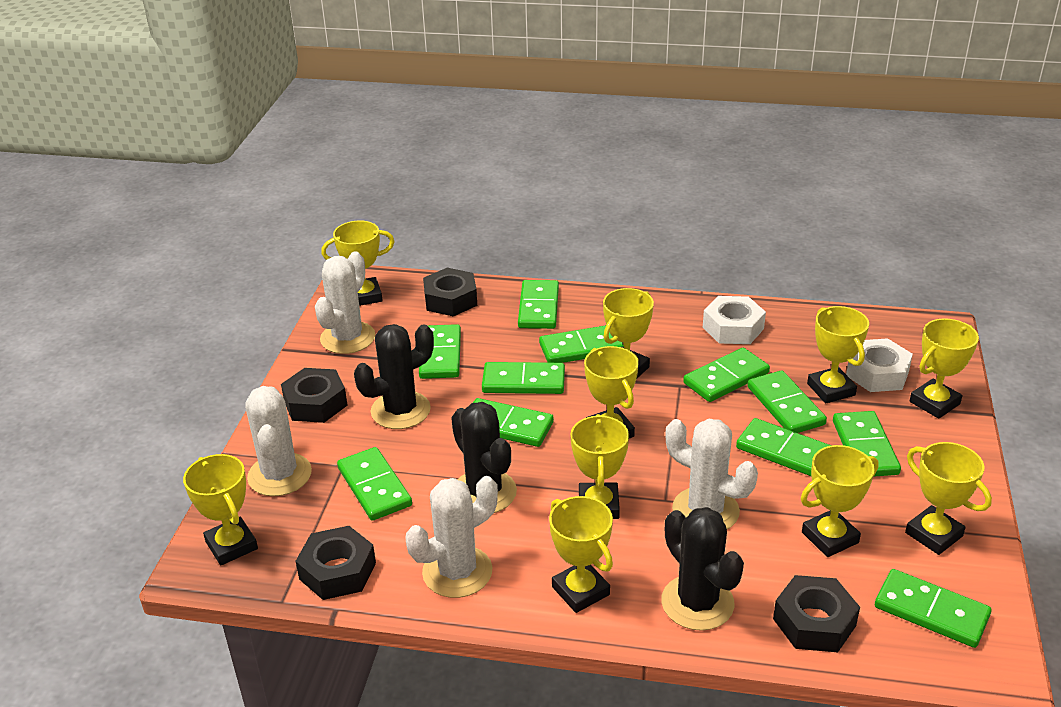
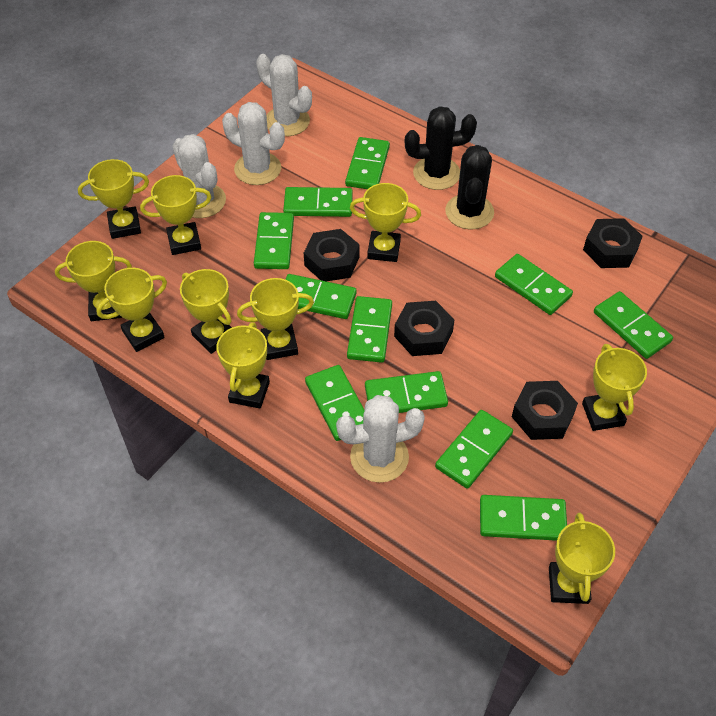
black cactus: 3 -> 2
white nut: 2 -> 0

